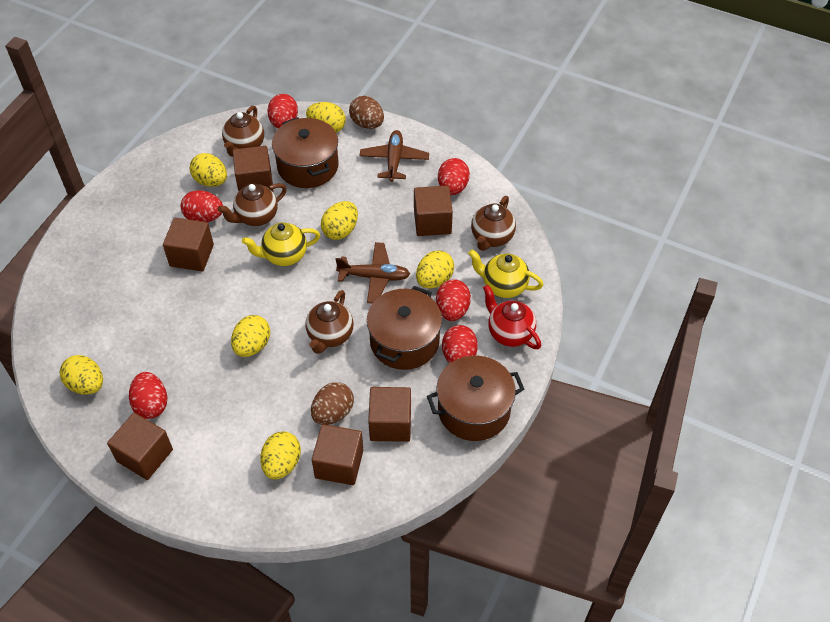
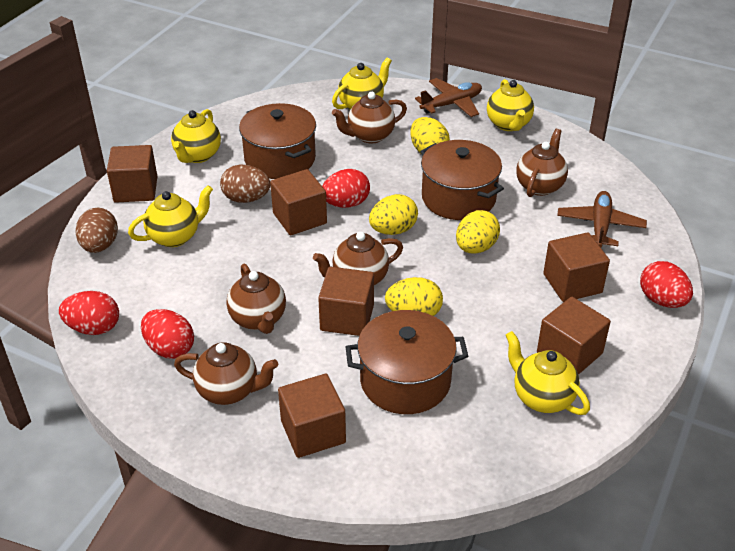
brown teapot: 4 -> 5
red egg: 6 -> 4
red teapot: 1 -> 0
yellow egg: 7 -> 4
yellow teapot: 2 -> 5

